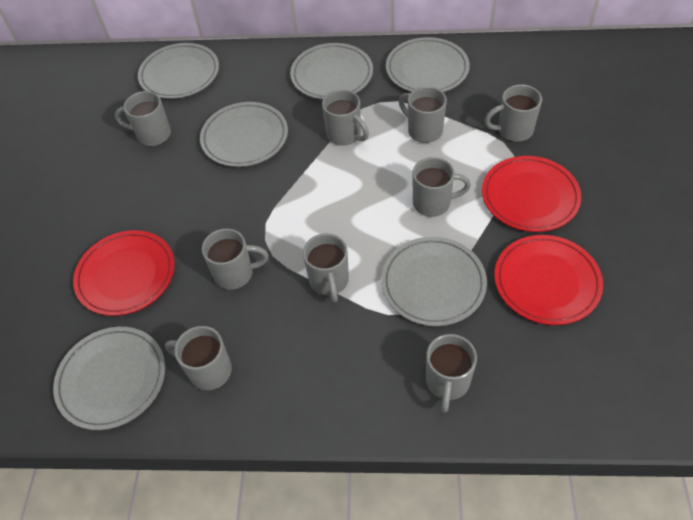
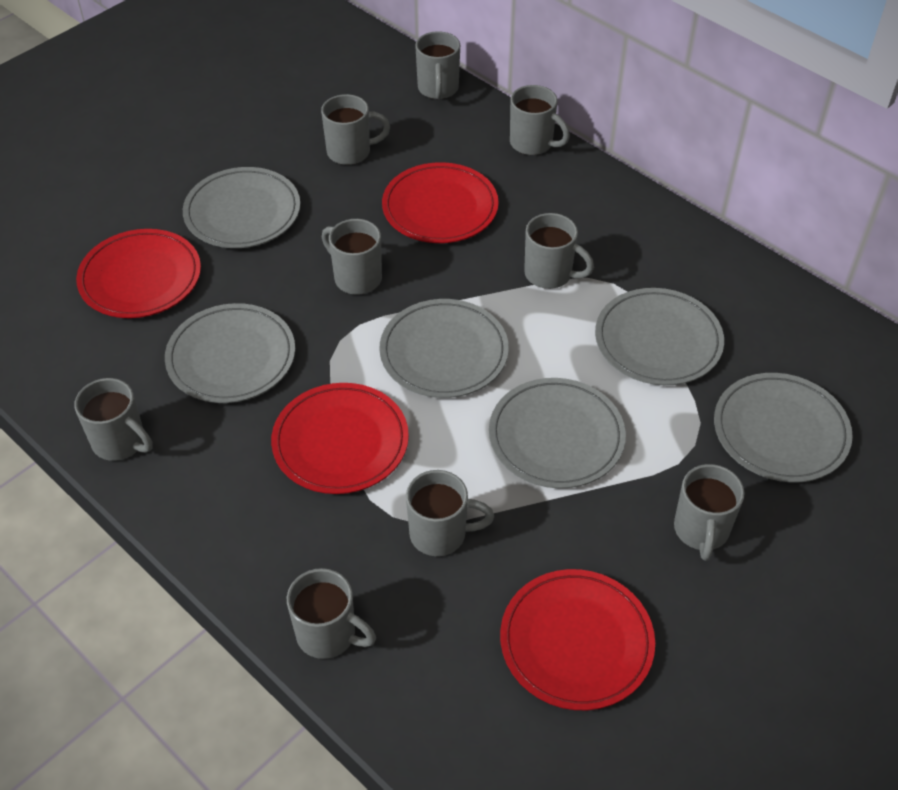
red plate: 3 -> 4

